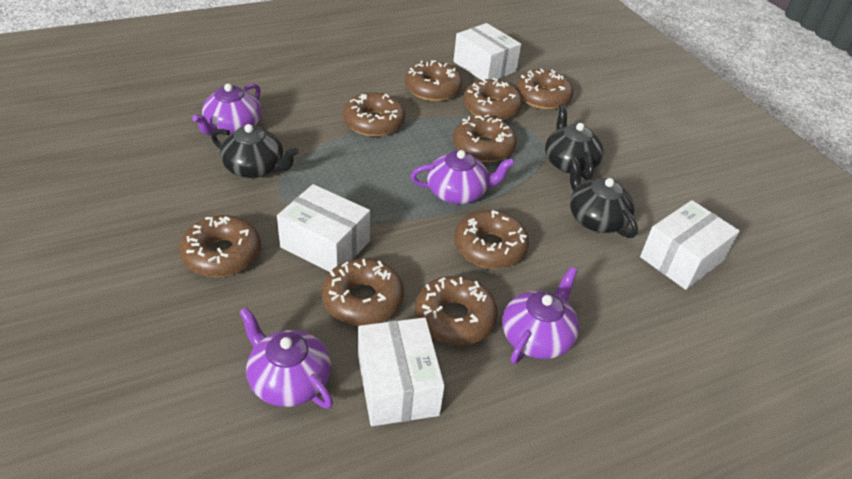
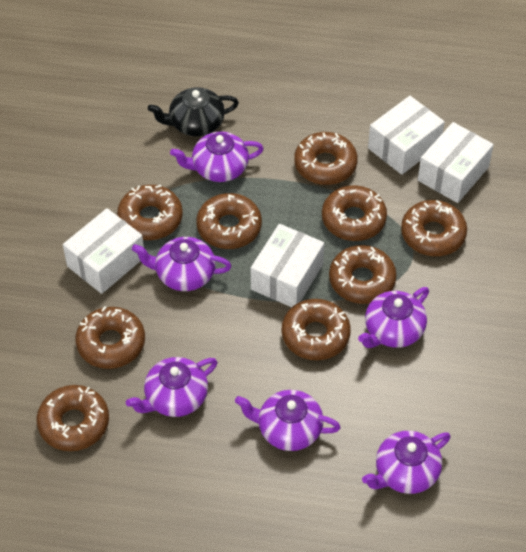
black teapot: 3 -> 1
purple teapot: 4 -> 6

